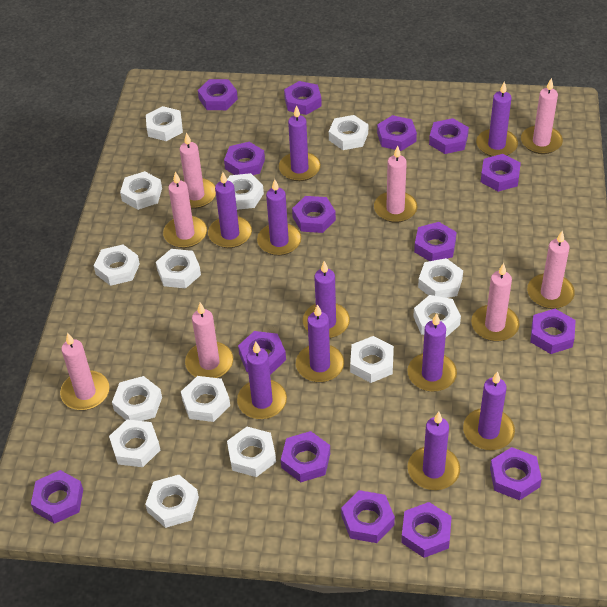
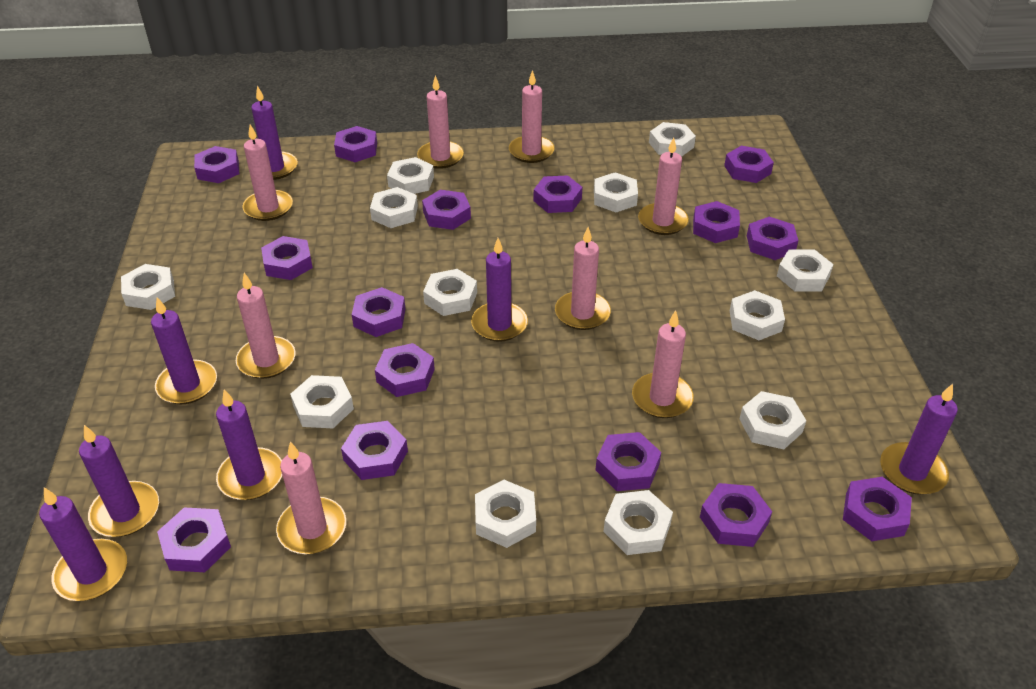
purple candle: 10 -> 7
white nut: 14 -> 12

